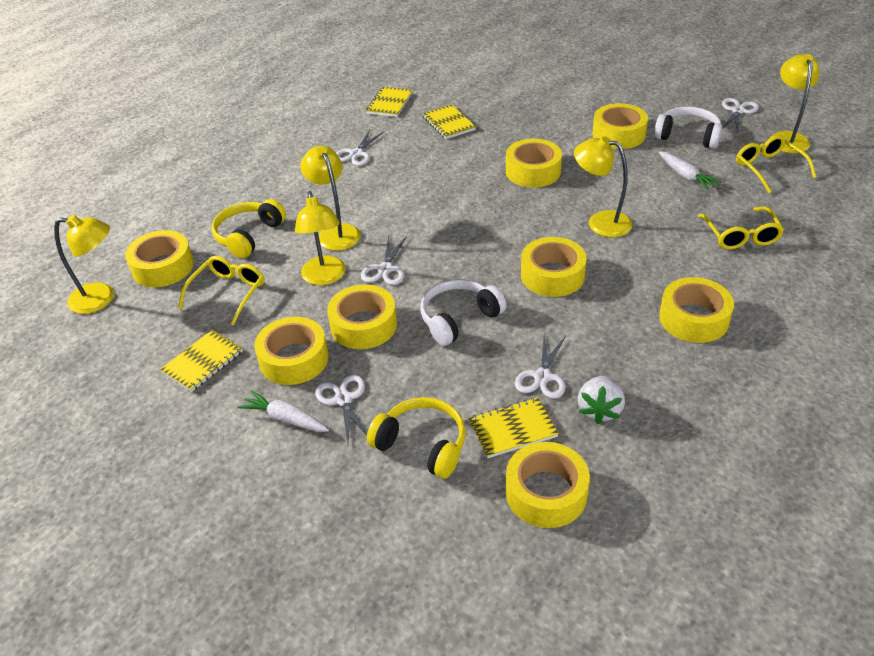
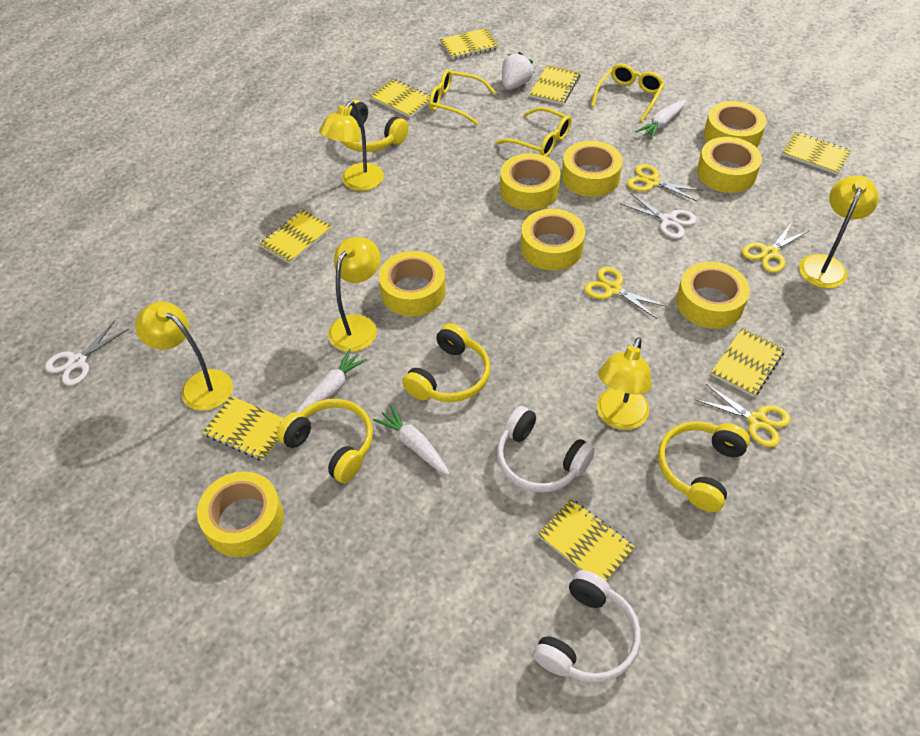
white carrot: 2 -> 3
white scissors: 5 -> 2
yellow headphones: 2 -> 4
yellow notebook: 4 -> 8
yellow scissors: 0 -> 4

